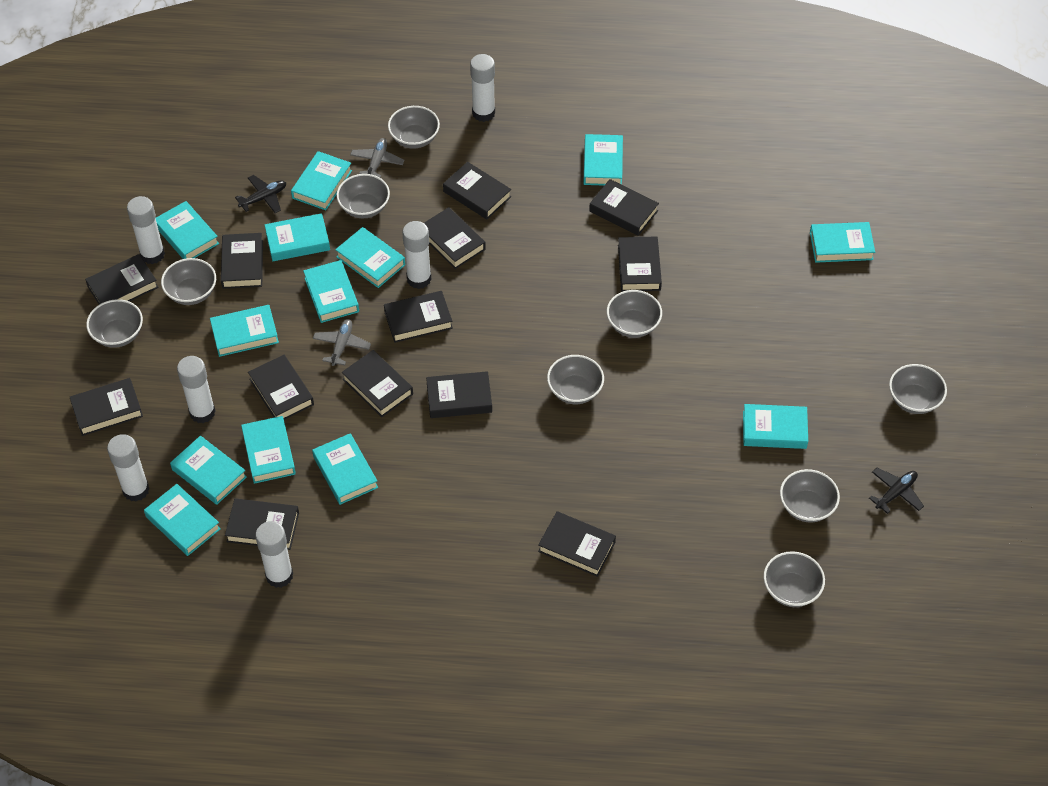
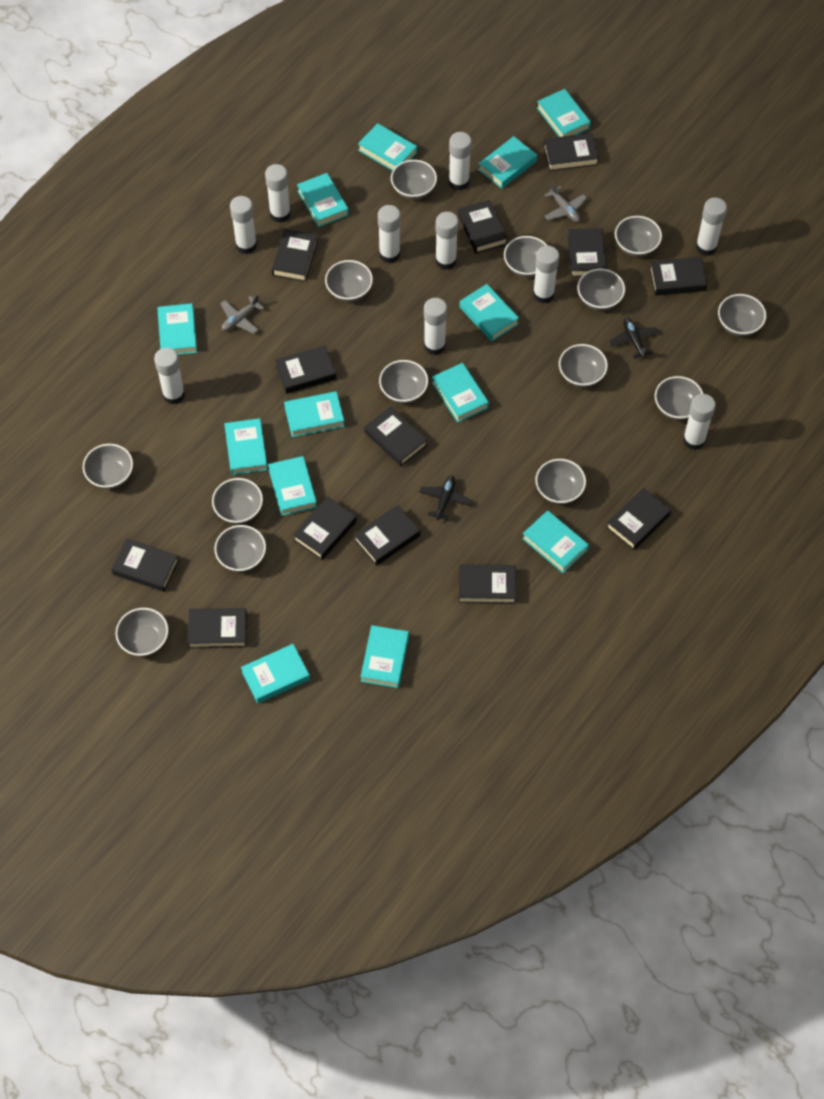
grey bowl: 9 -> 14
white glue stick: 6 -> 10

